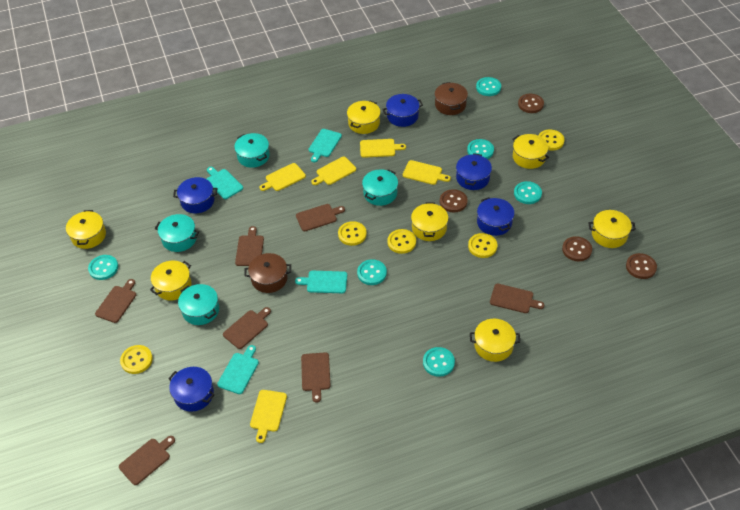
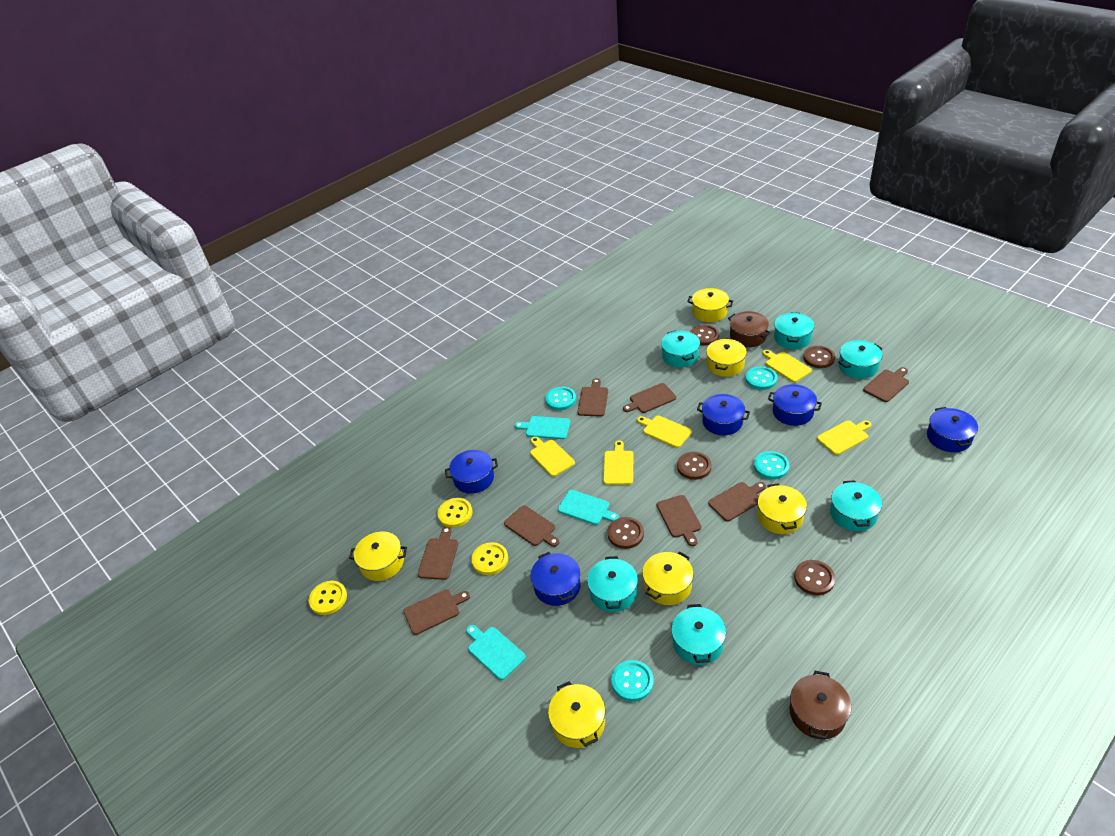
brown button: 4 -> 5
brown cutting board: 7 -> 8
turquoise button: 6 -> 4
turquoise cutting board: 4 -> 3
turquoise pot: 4 -> 6
yellow button: 5 -> 3
yellow pot: 7 -> 6

